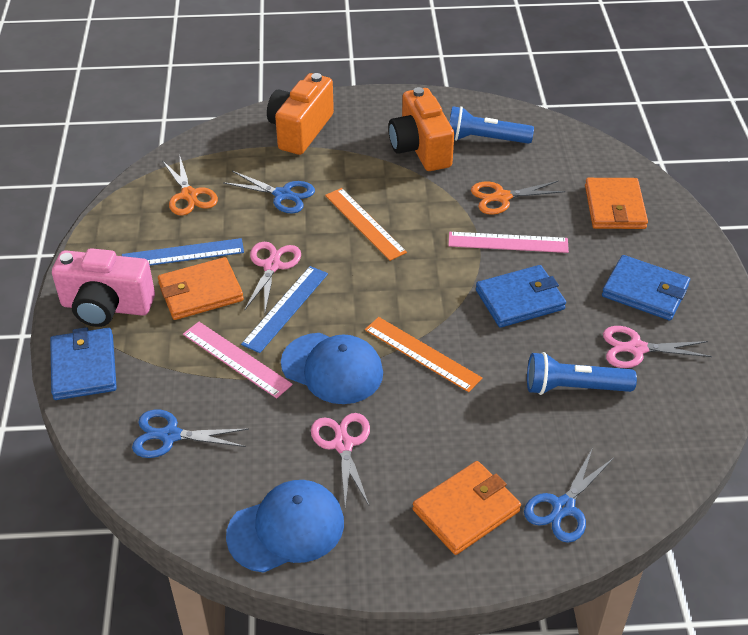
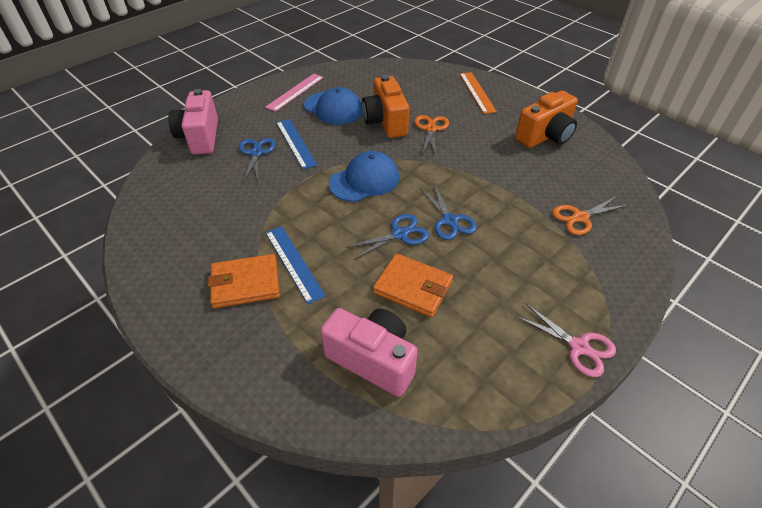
blue flashlight: 2 -> 0
blue wallet: 3 -> 0
orange ruler: 2 -> 1
orange wallet: 3 -> 2
pink camera: 1 -> 2
pink ruler: 2 -> 1
pink scissors: 3 -> 1

